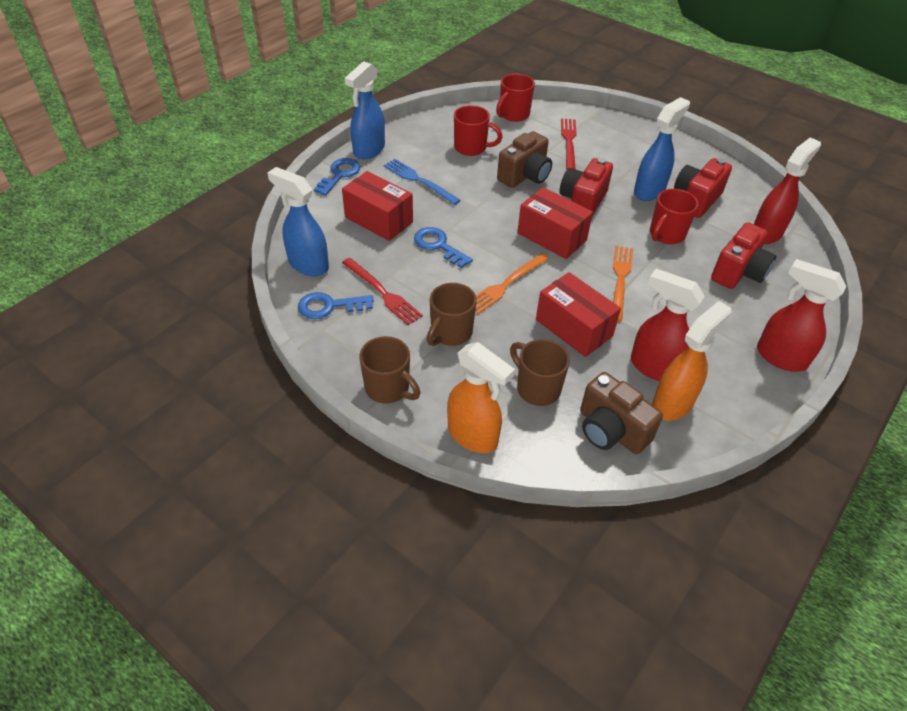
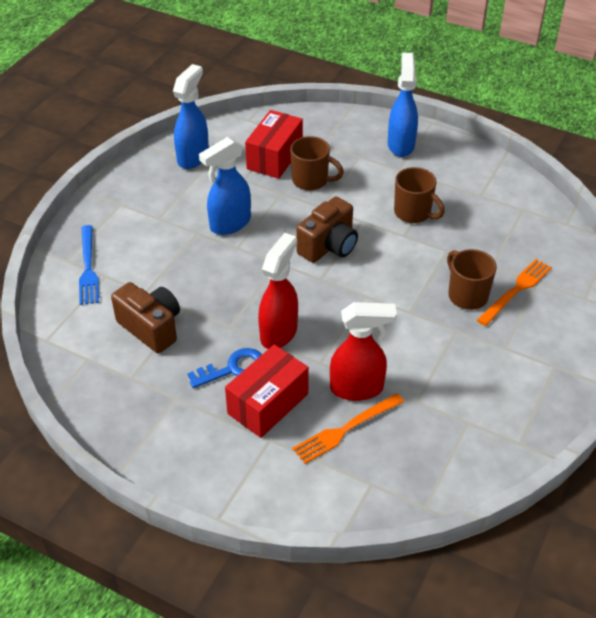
blue key: 3 -> 1
orange spray bottle: 2 -> 0
red box: 3 -> 2
red camera: 3 -> 0
red fork: 2 -> 0
red mug: 3 -> 0
red spray bottle: 3 -> 2

